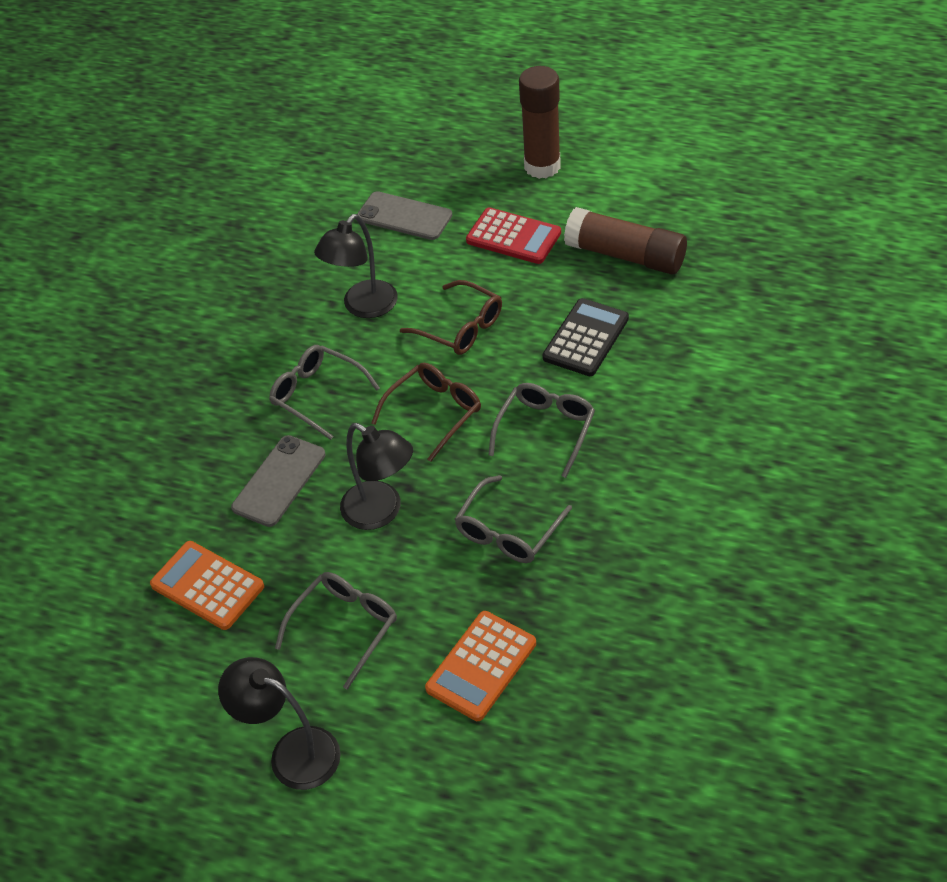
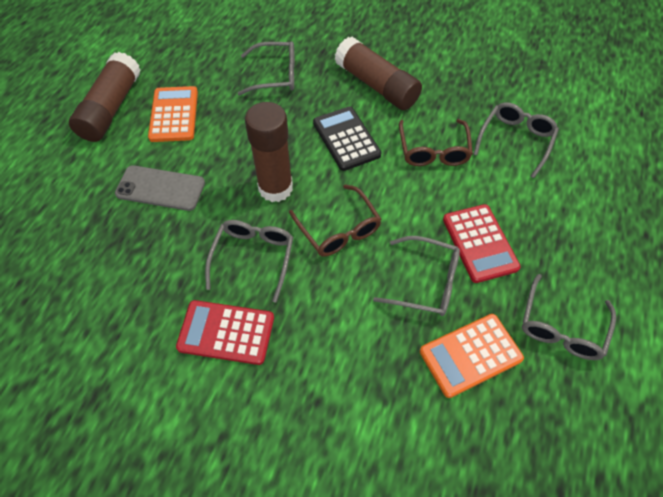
black lamp: 3 -> 0
brown glue stick: 2 -> 3
grey glasses: 4 -> 5
grey phone: 2 -> 1
red calculator: 1 -> 2

